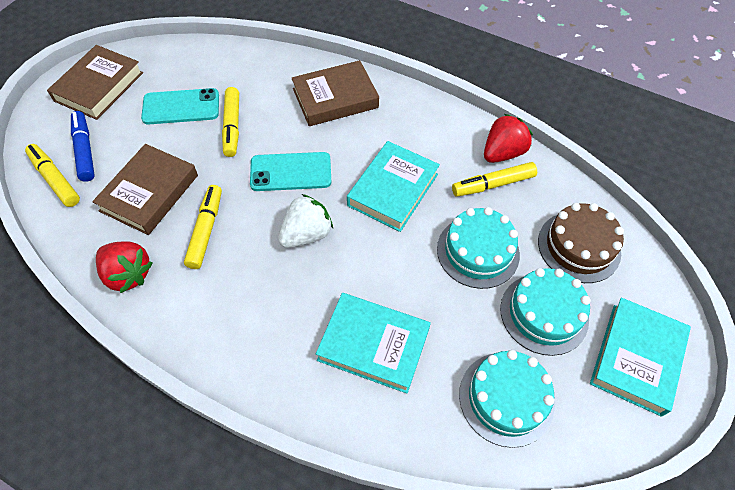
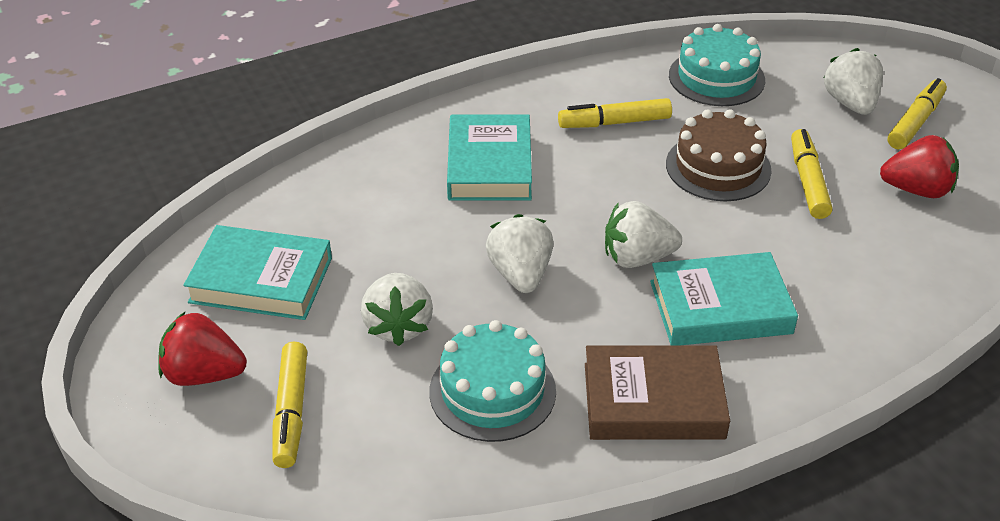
blue marker: 1 -> 0
brown book: 3 -> 1
turquoise cake: 3 -> 2
turquoise phone: 2 -> 0
white strawberry: 1 -> 4

